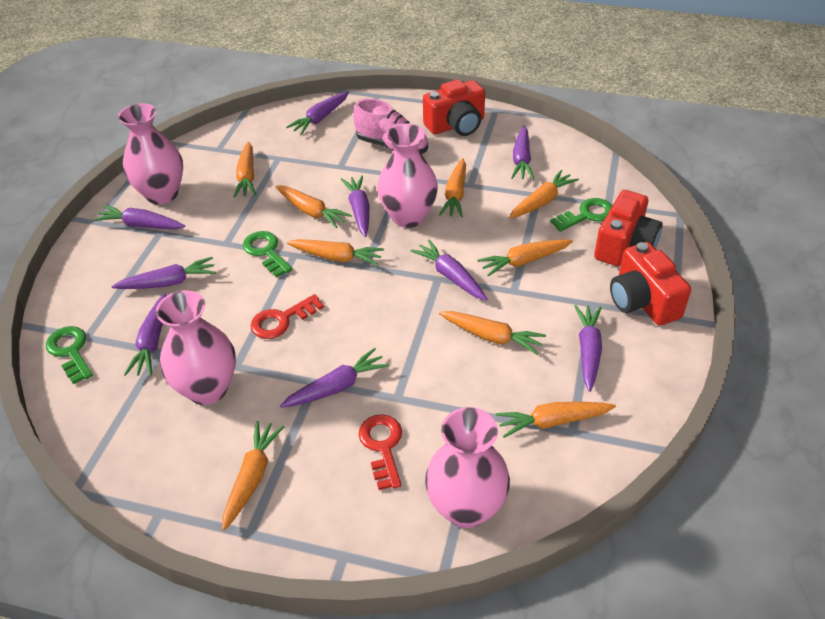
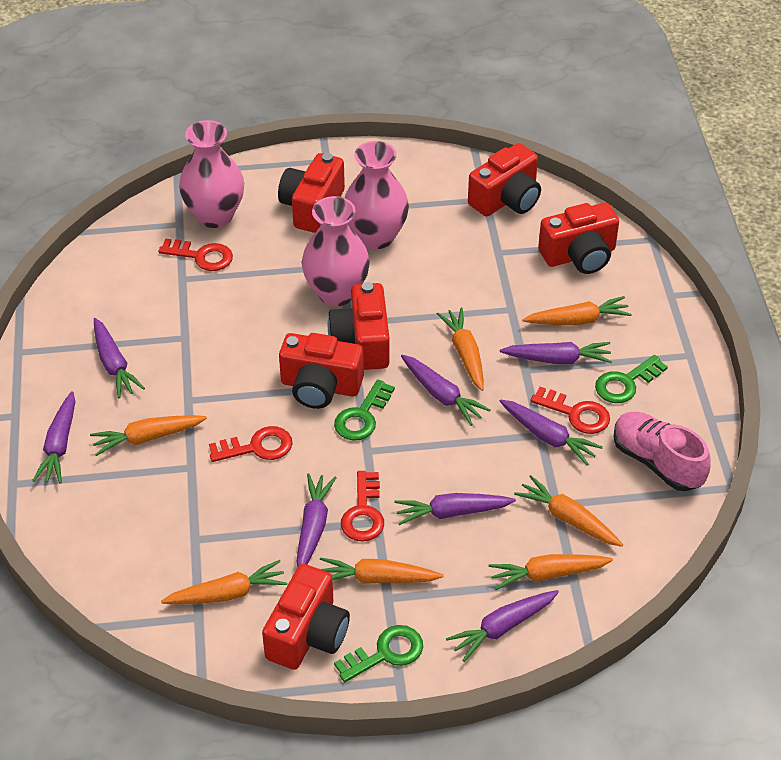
orange carrot: 9 -> 7
pink vase: 4 -> 3
purple carrot: 9 -> 8
red camera: 3 -> 6
red key: 2 -> 4

